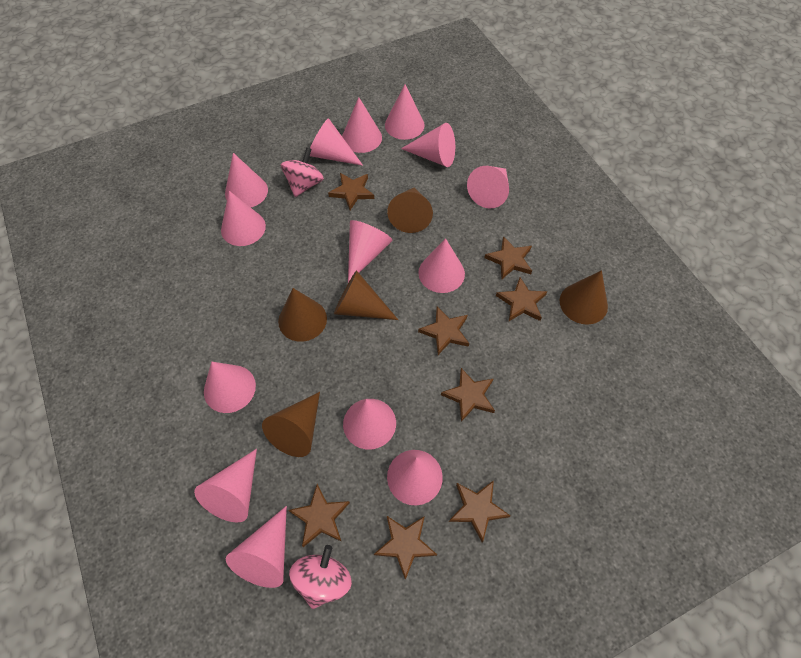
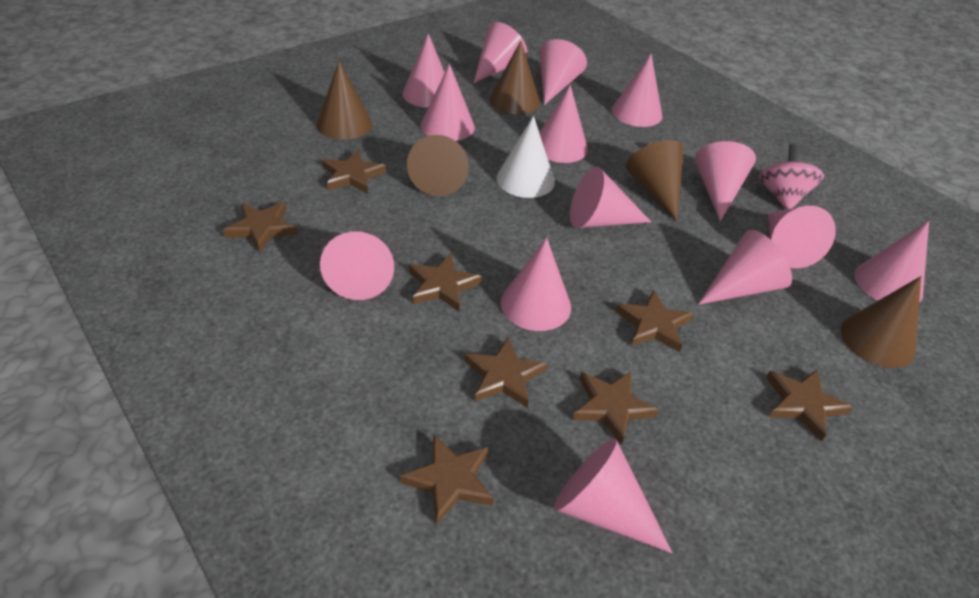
pink spinning top: 2 -> 1
white cone: 0 -> 1

